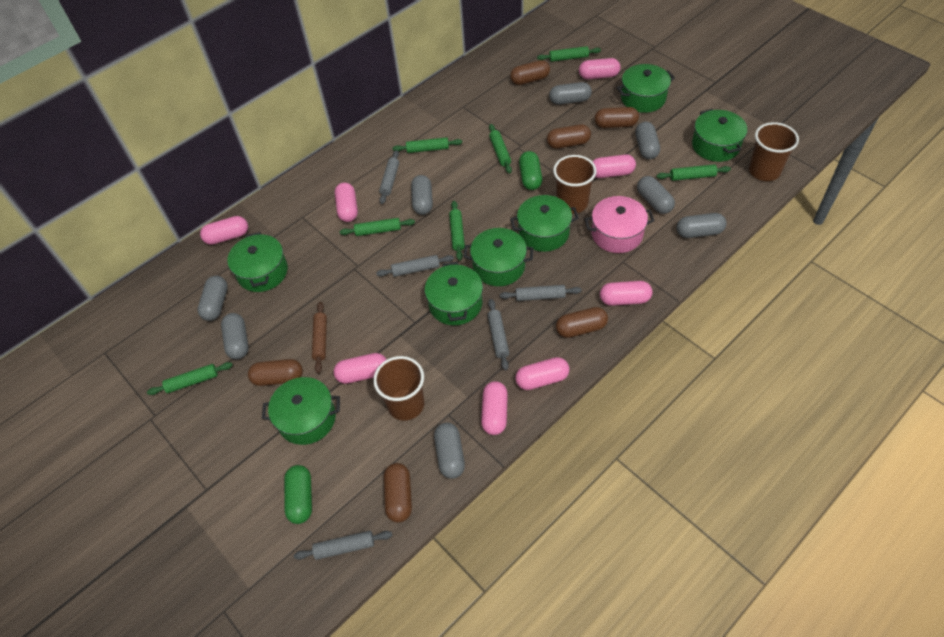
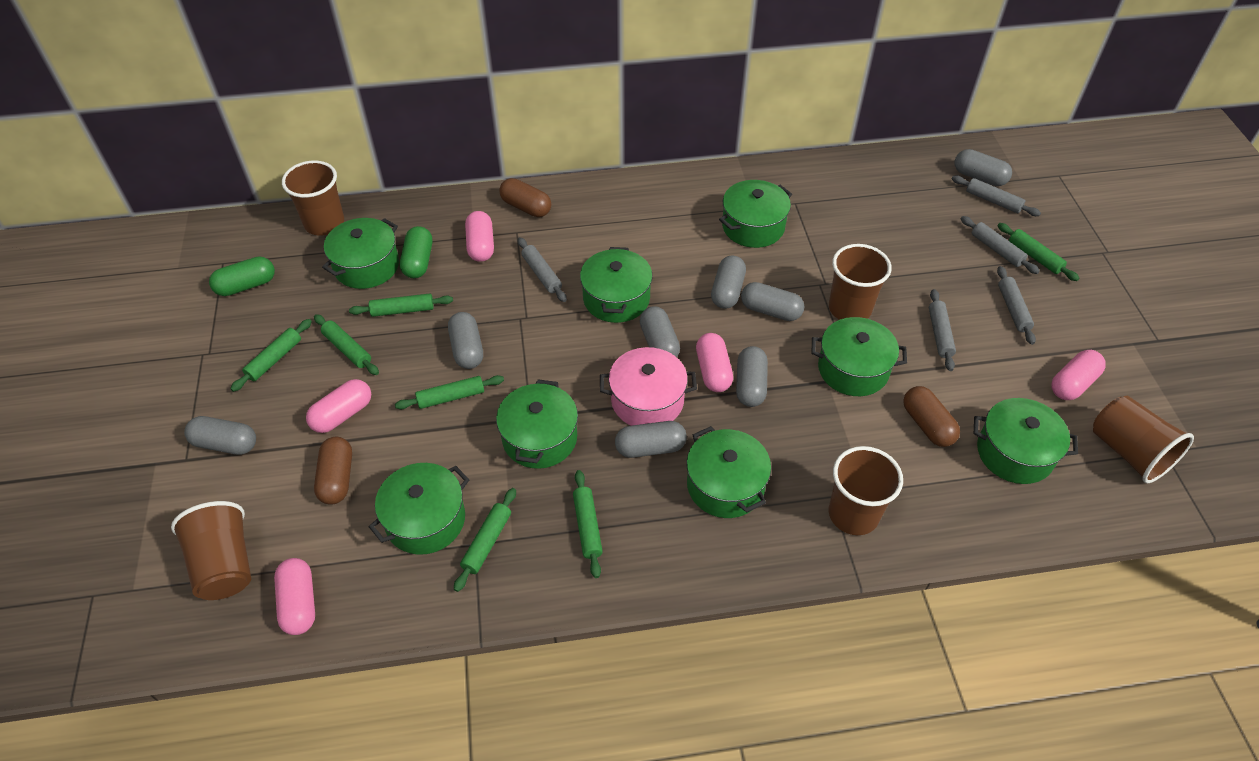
brown capsule: 6 -> 3
brown cup: 3 -> 5
brown rolling pin: 1 -> 0
green pot: 7 -> 8
pink capsule: 8 -> 5

